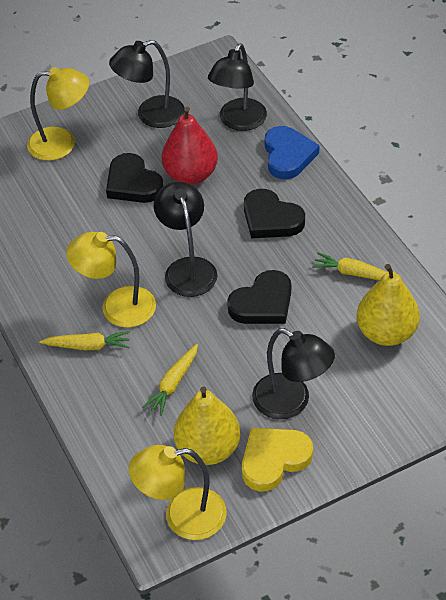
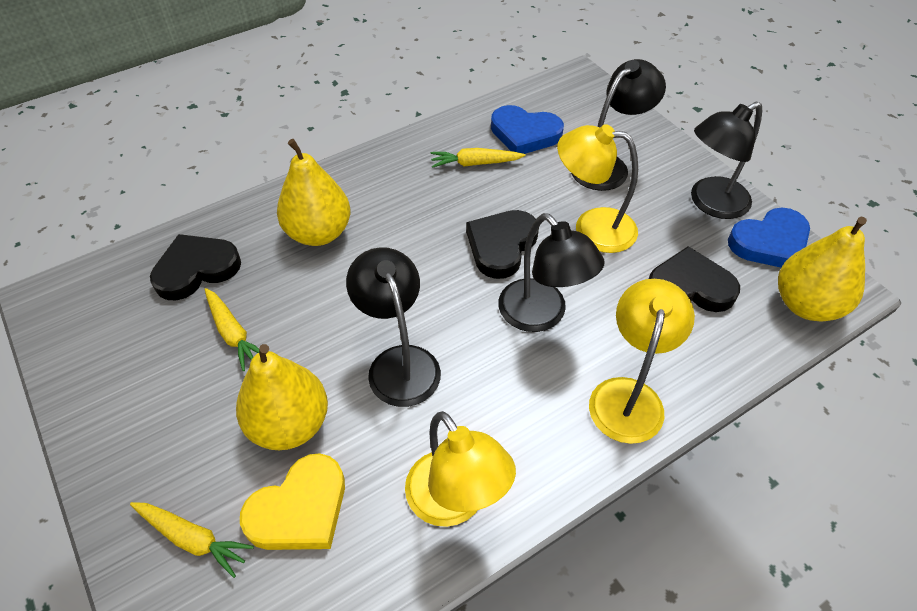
blue heart: 1 -> 2
red pear: 1 -> 0
yellow pear: 2 -> 3

